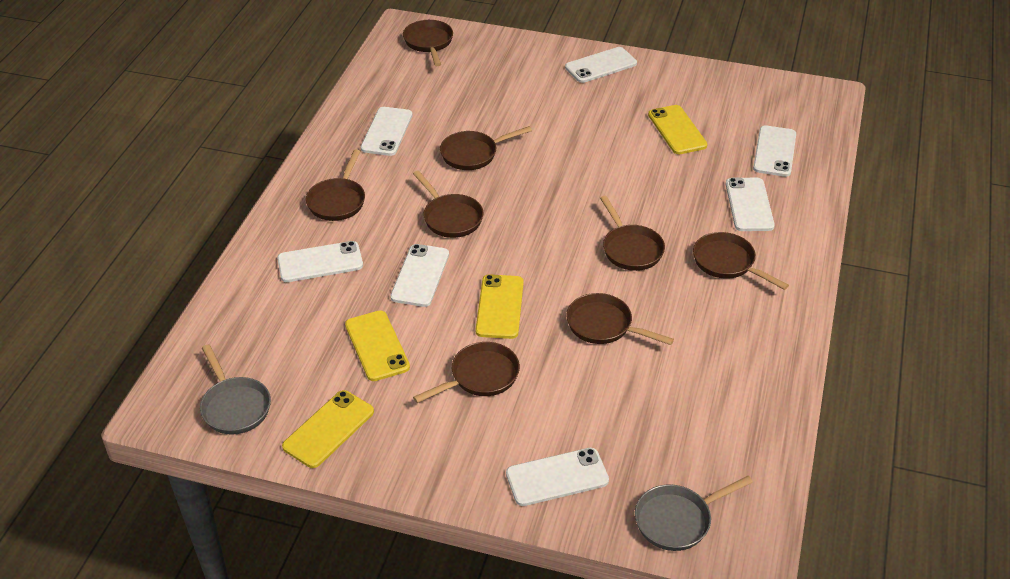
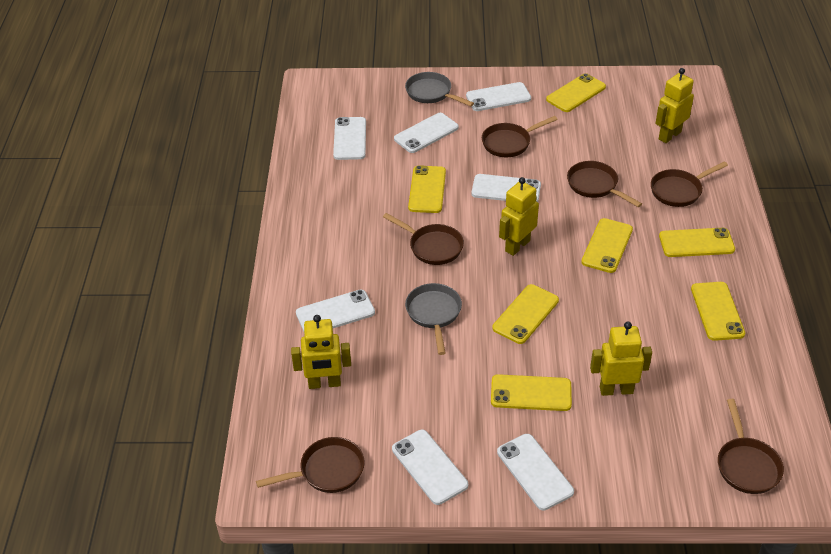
brown pan: 8 -> 6
yellow phone: 4 -> 7
yellow robot: 0 -> 4

